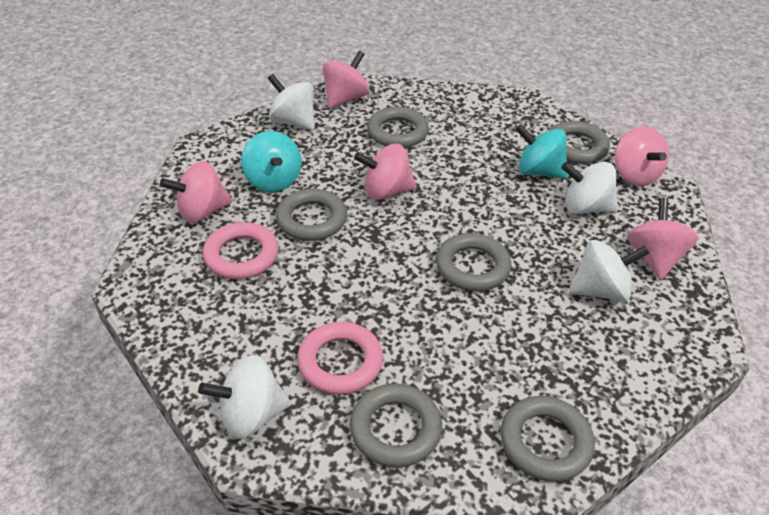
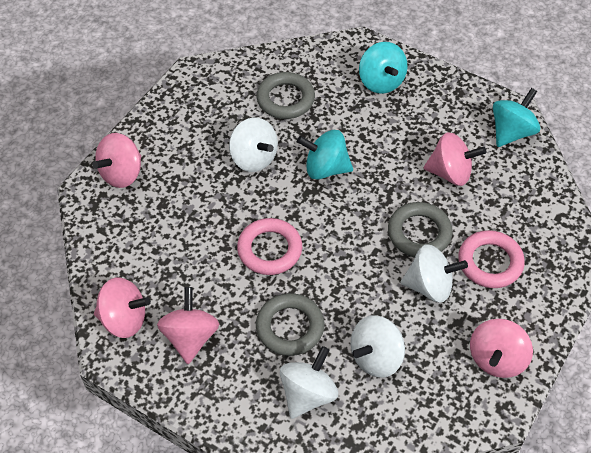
grey ring: 6 -> 3
turquoise spinning top: 2 -> 3

